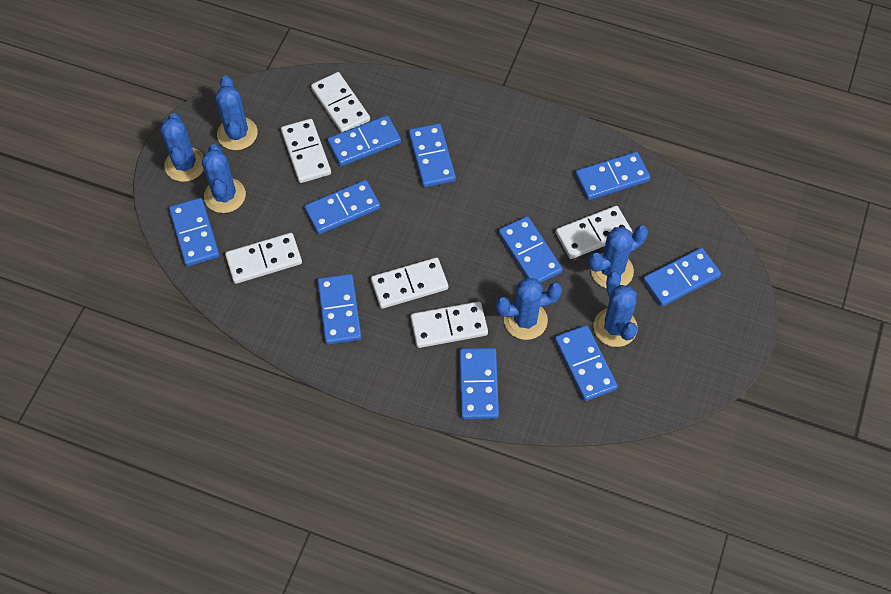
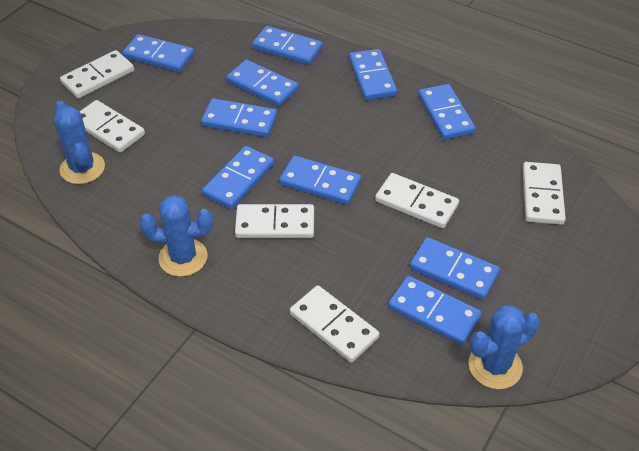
blue cactus: 6 -> 3

